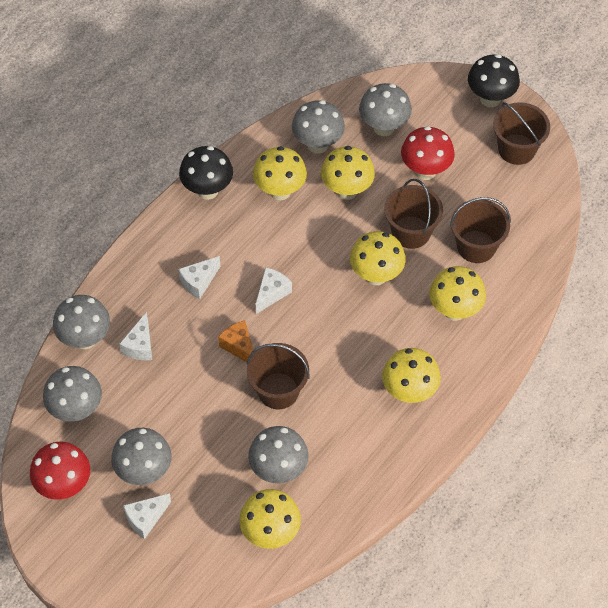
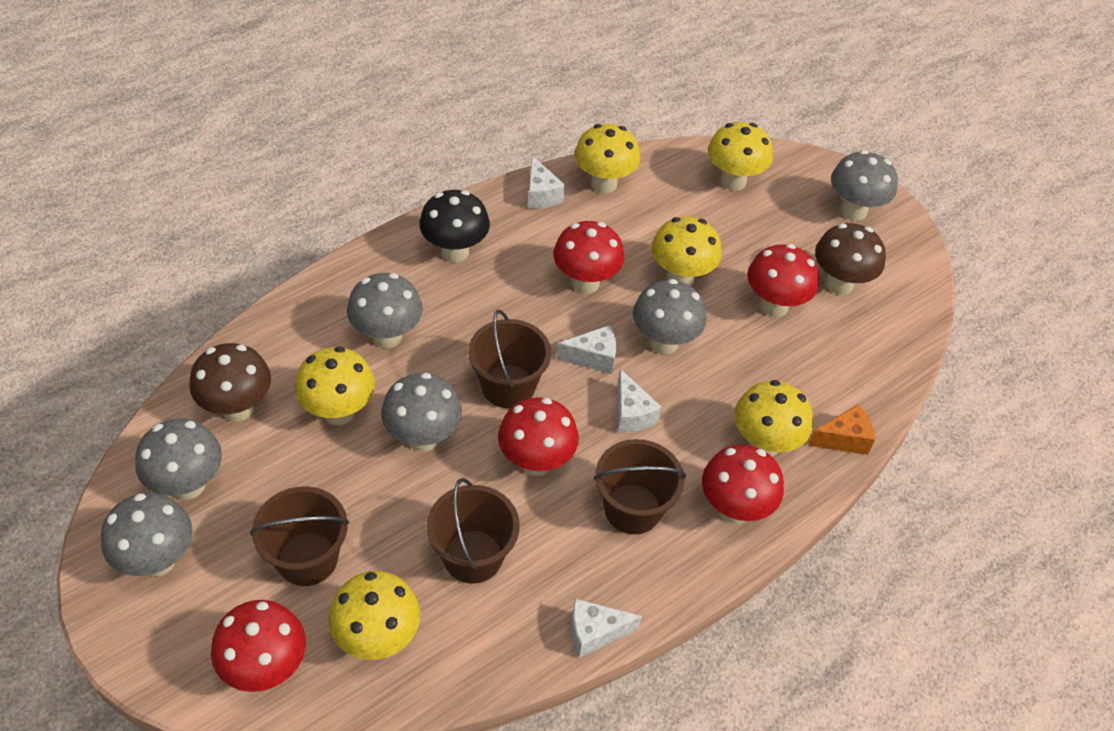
black mushroom: 2 -> 1
brown mushroom: 0 -> 2
red mushroom: 2 -> 5

